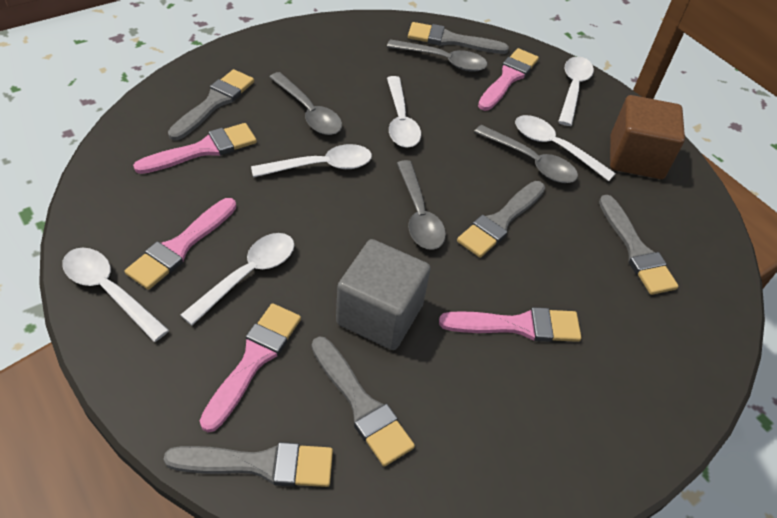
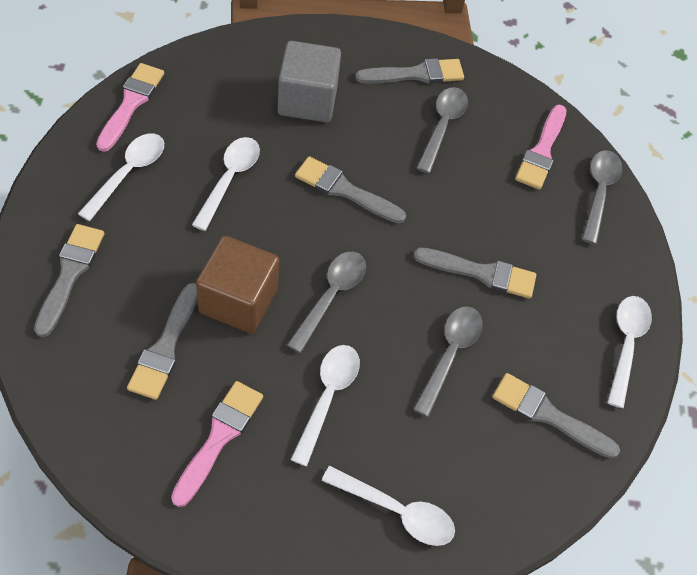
pink brush: 5 -> 3
white spoon: 6 -> 5

